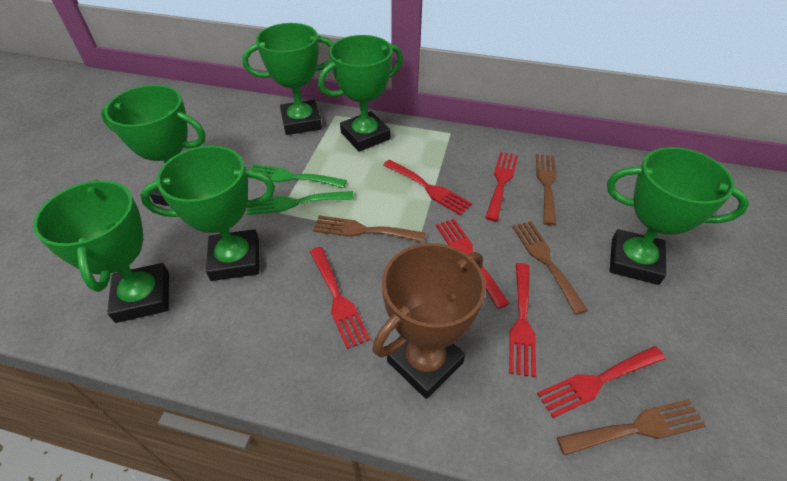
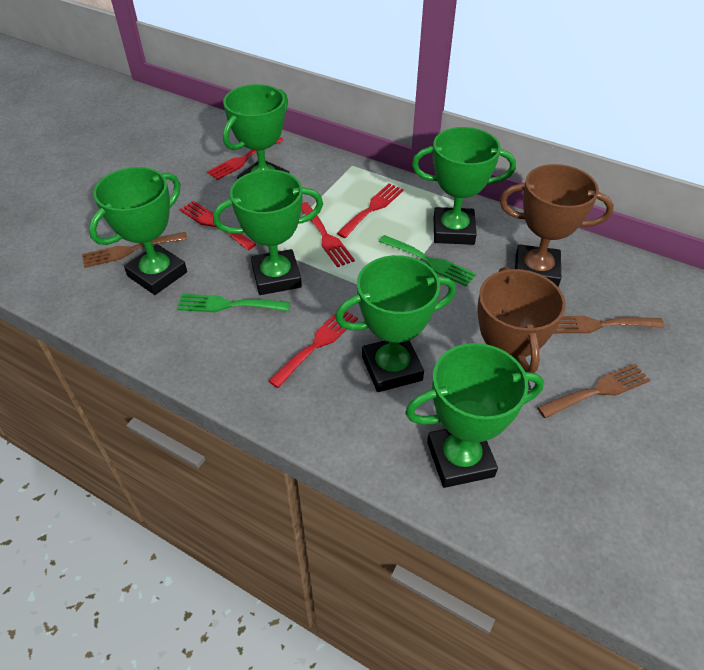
brown fork: 4 -> 3
brown trophy: 1 -> 2
red fork: 6 -> 5

